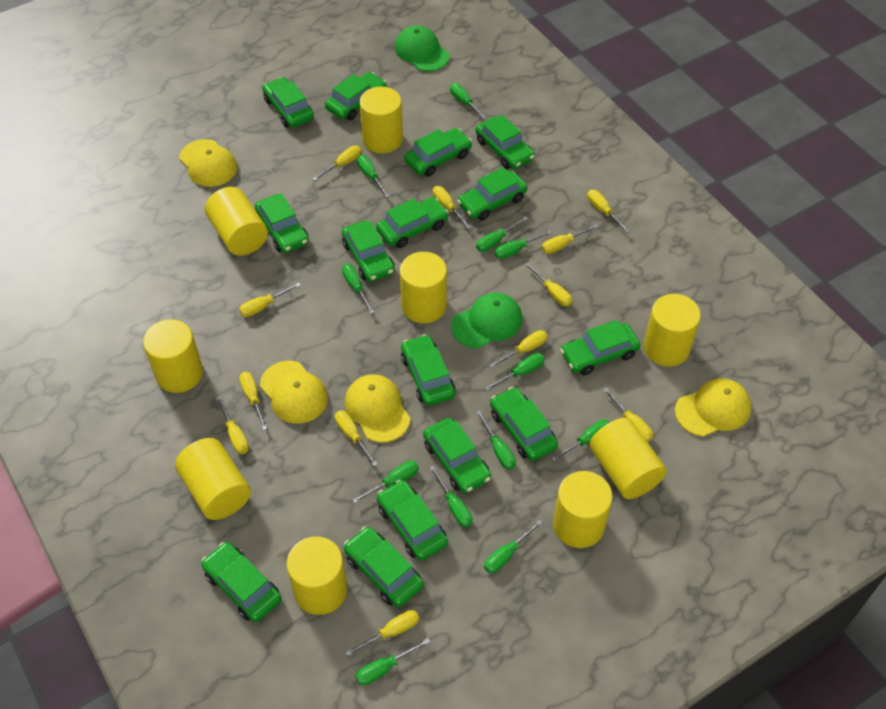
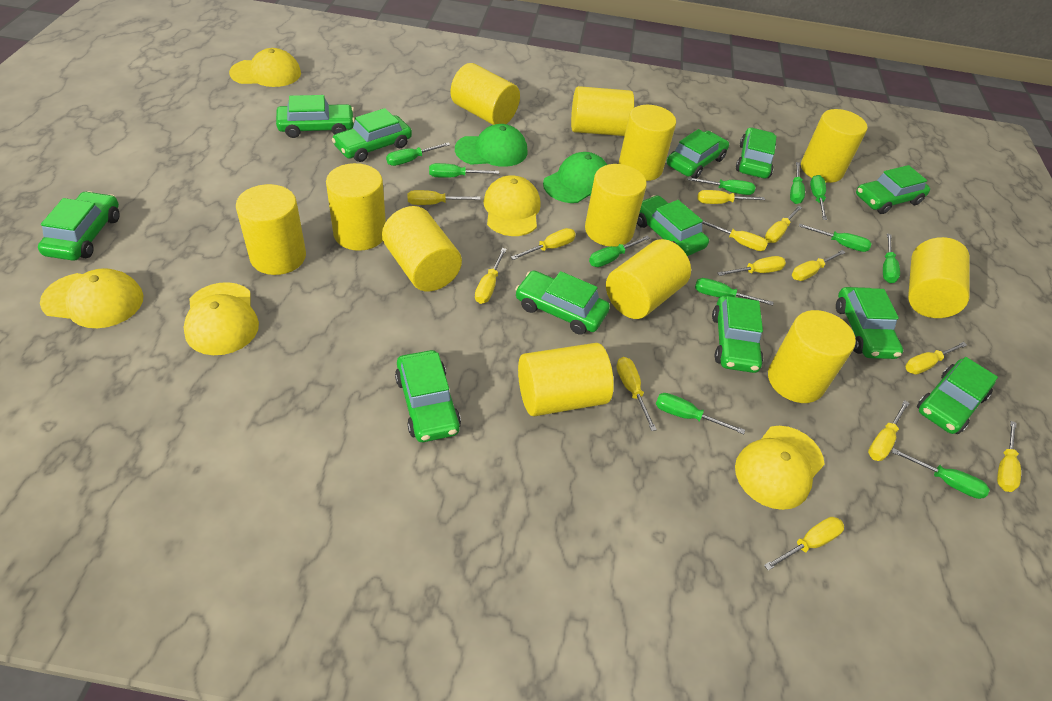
green car: 15 -> 12
green screwdriver: 12 -> 11
yellow cap: 4 -> 5
yellow cylinder: 9 -> 12
yellow screwdriver: 12 -> 13

